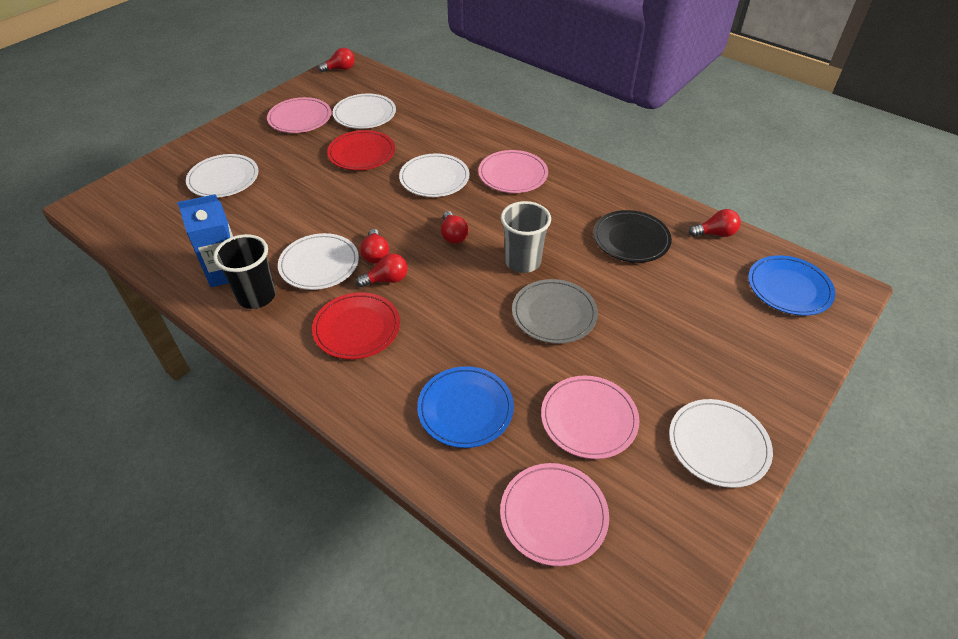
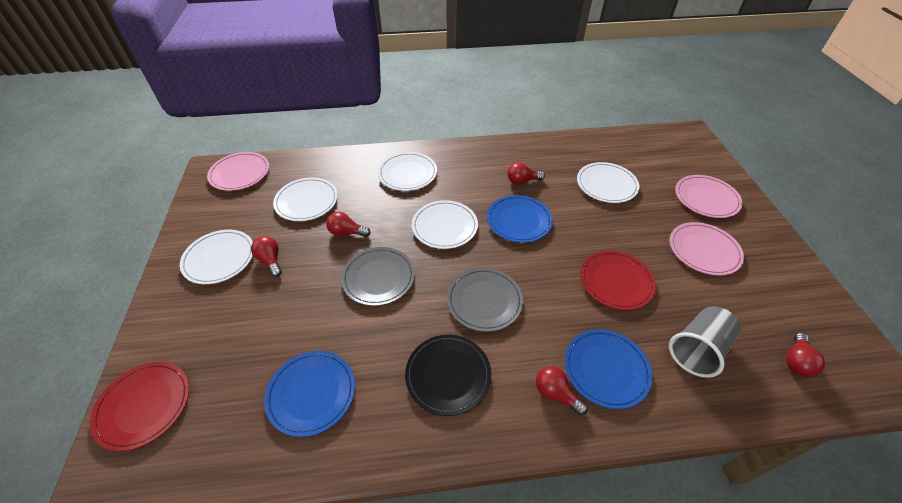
black cup: 1 -> 0
blue carton: 1 -> 0
blue plate: 2 -> 3
grey plate: 1 -> 2
pink plate: 4 -> 3

